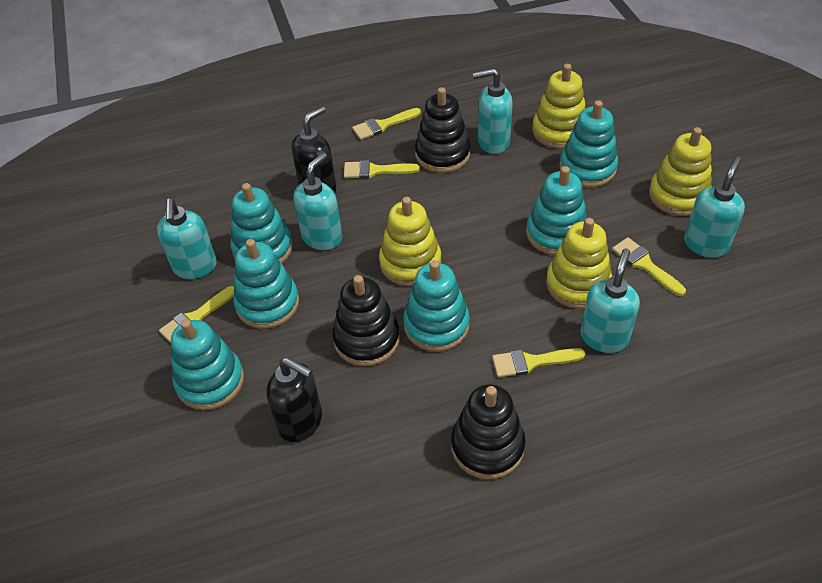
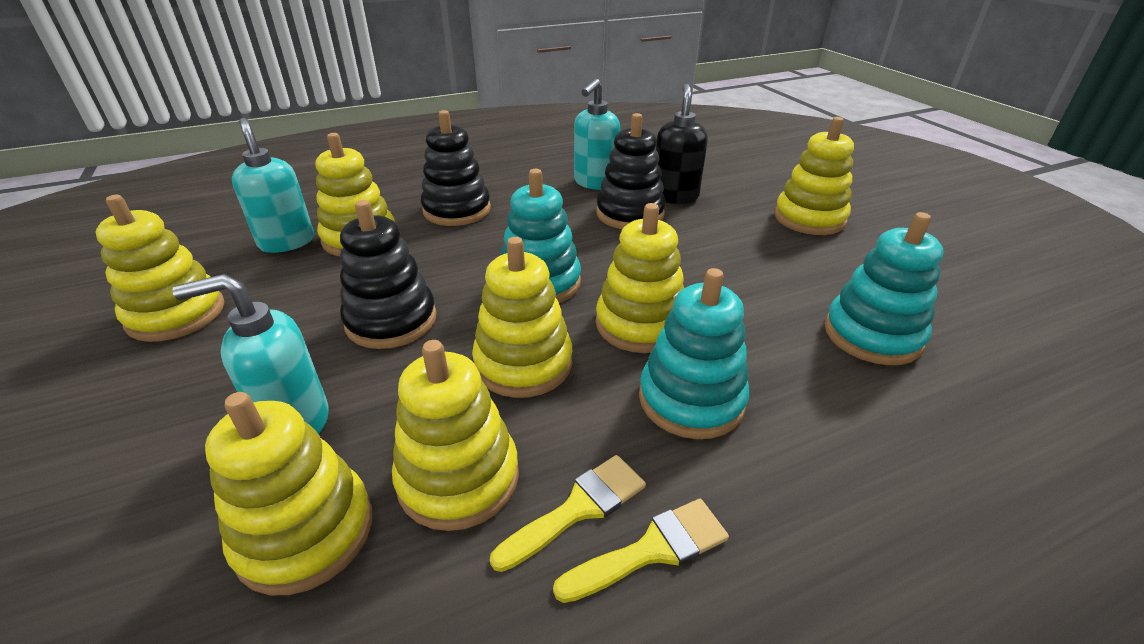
black soap dispenser: 2 -> 1
turquoise soap dispenser: 5 -> 3
turquoise stacking toy: 6 -> 3
yellow brush: 5 -> 2
yellow stacking toy: 4 -> 7

